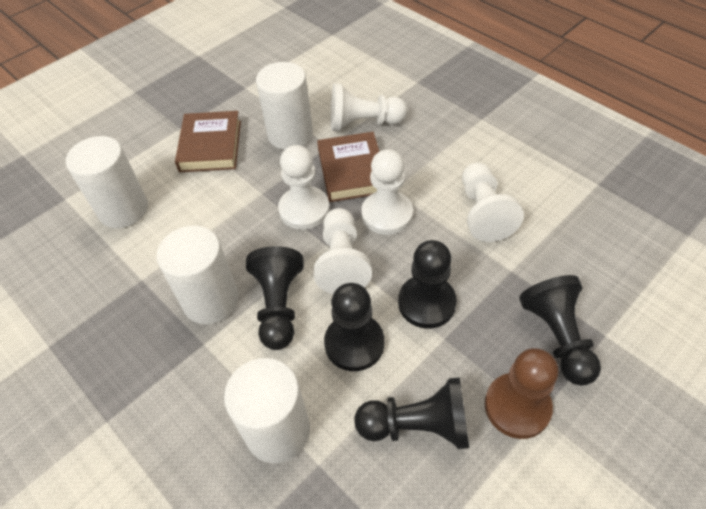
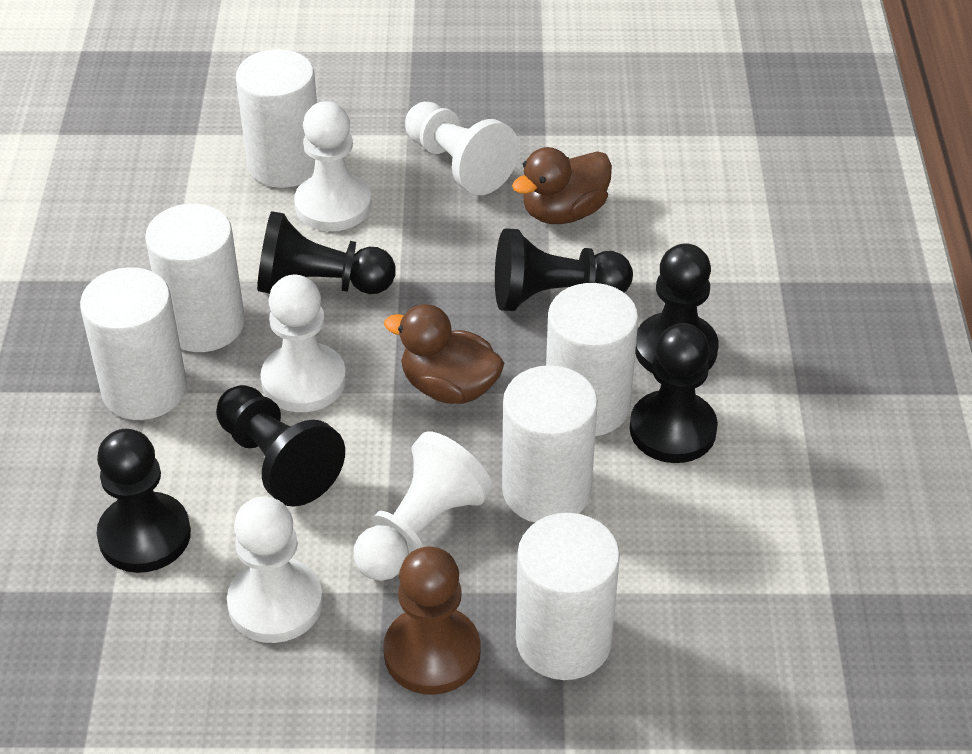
black pawn: 5 -> 6
brown book: 2 -> 0
brown duck: 0 -> 2
white cylinder: 4 -> 6

